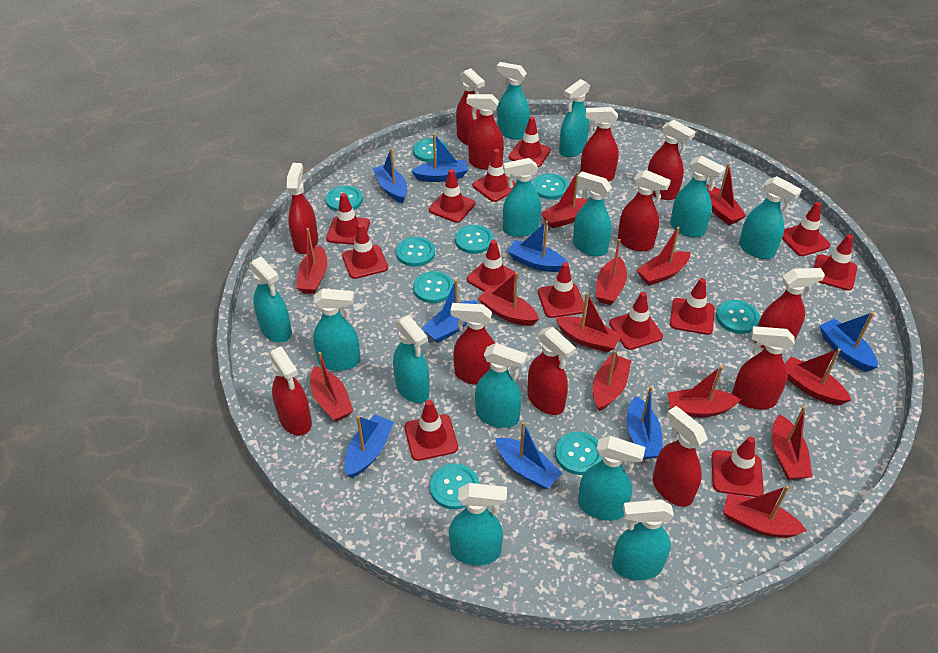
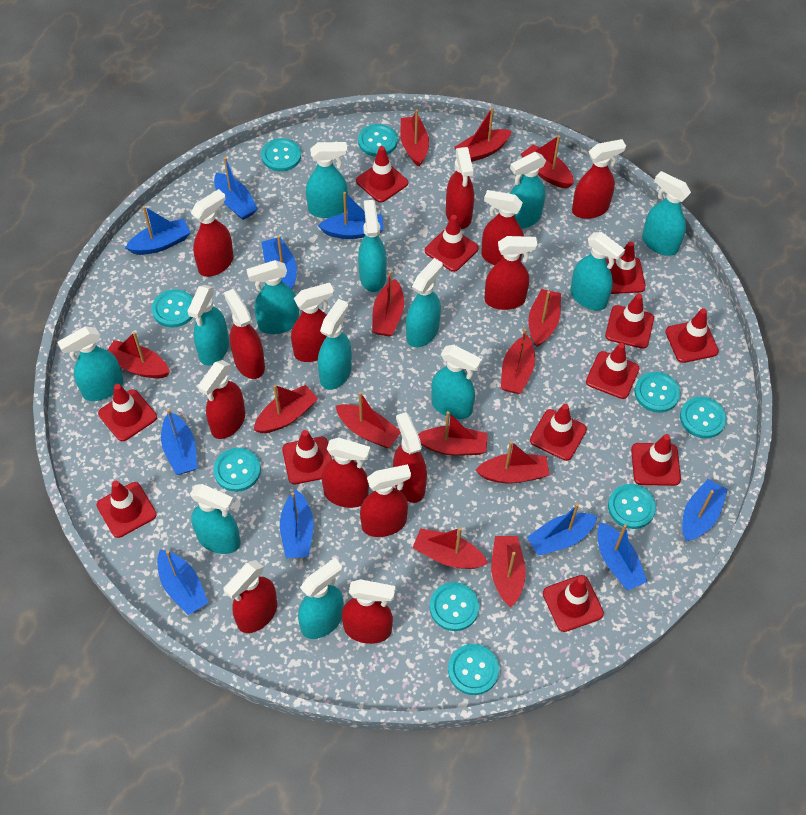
blue boat: 8 -> 10
red spray bottle: 12 -> 13
red traffic cone: 13 -> 12

